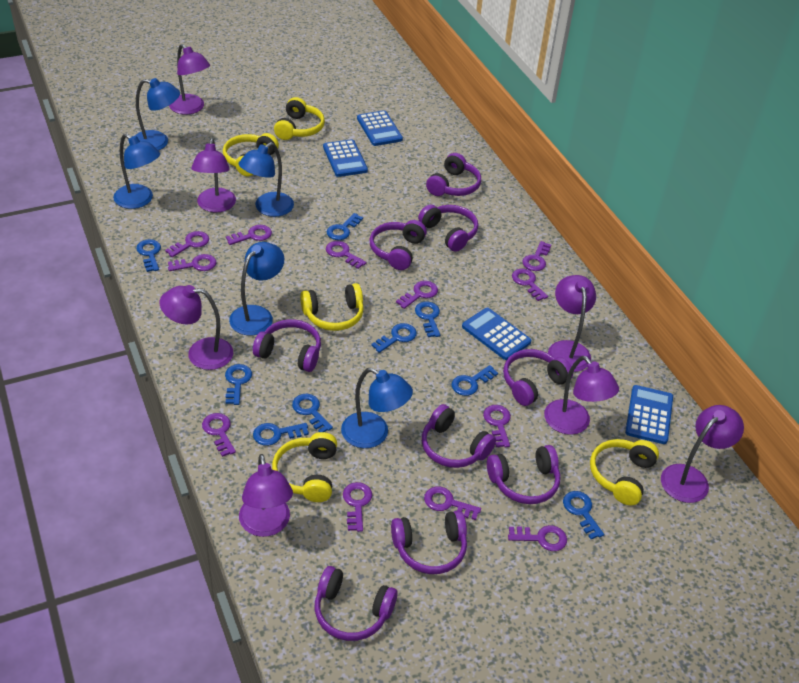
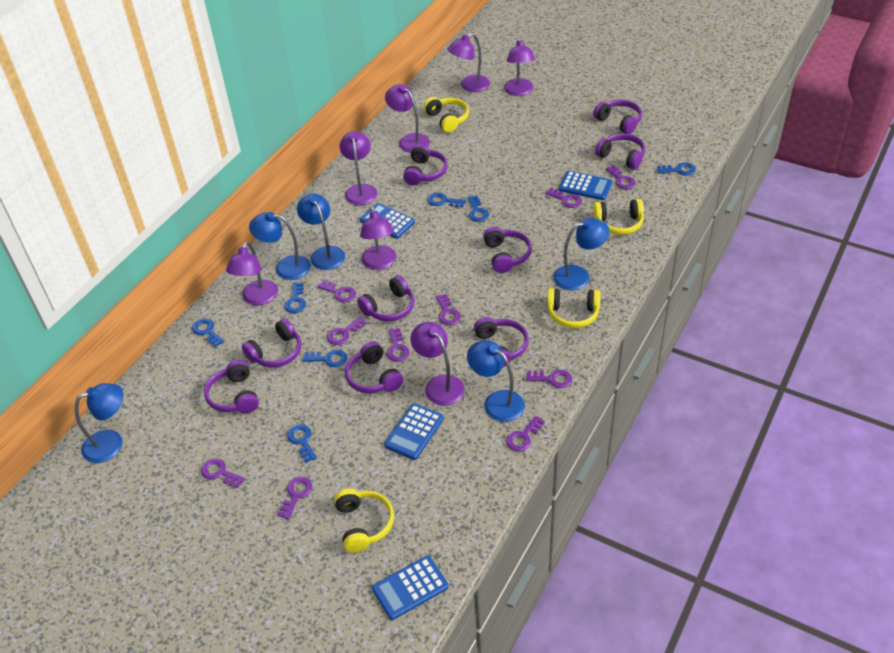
blue key: 9 -> 7
purple key: 12 -> 10
yellow headphones: 5 -> 4

